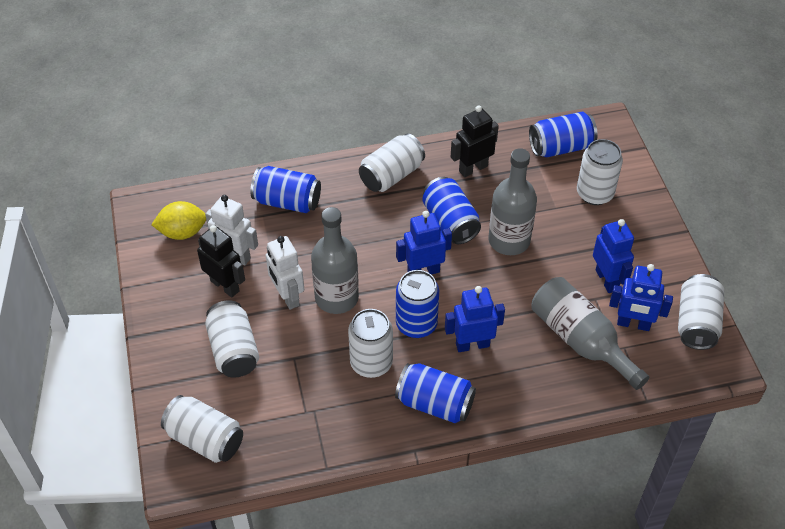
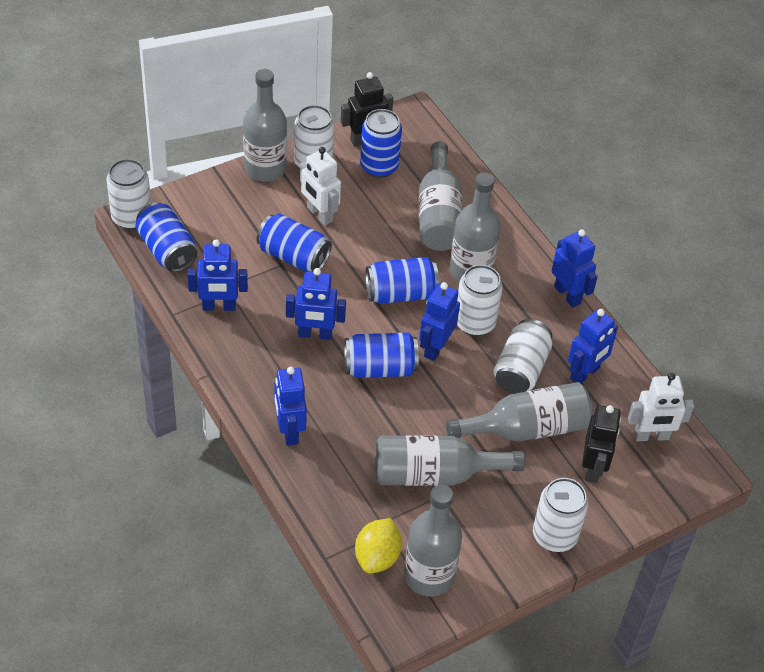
blue robot: 4 -> 6
grey bottle: 3 -> 6
white can: 6 -> 5

